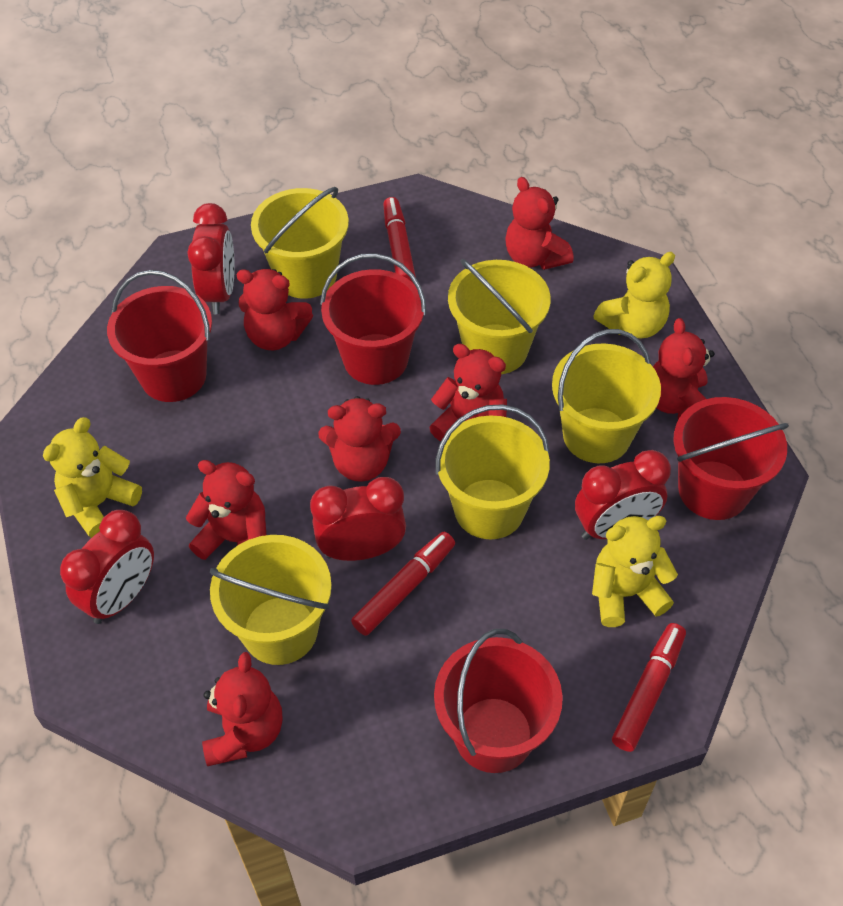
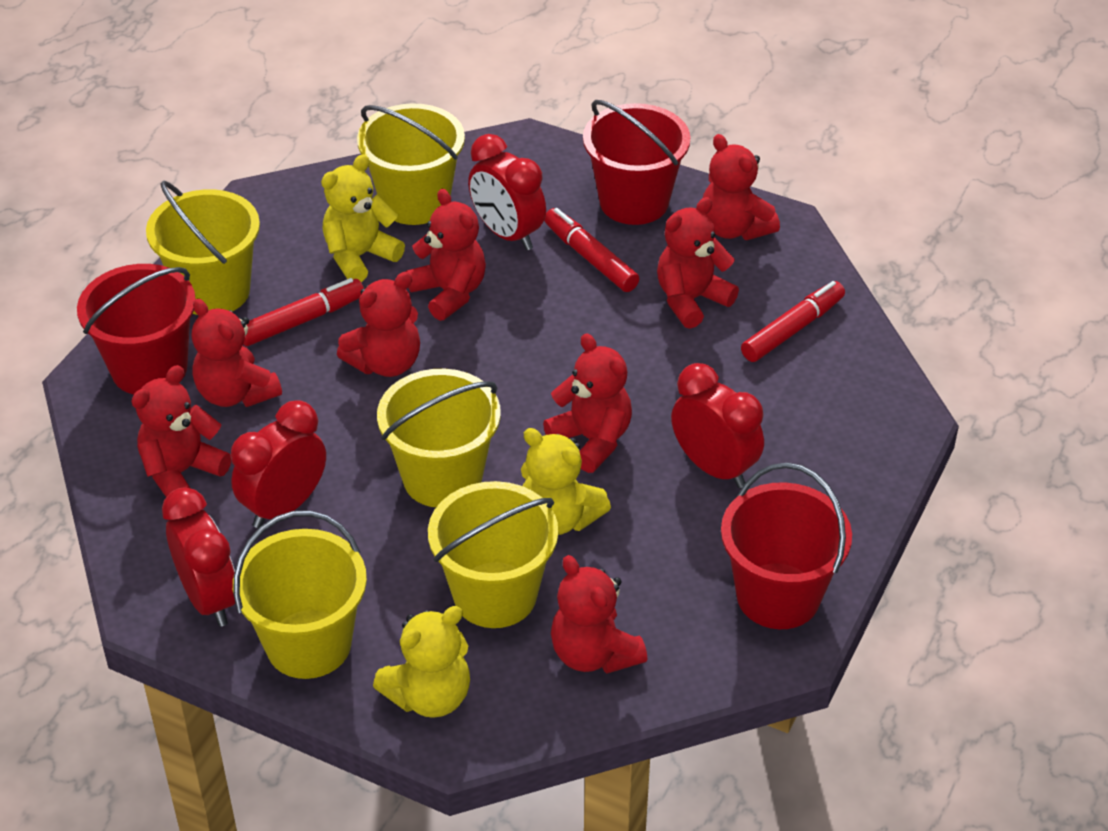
red bucket: 4 -> 3
red teddy bear: 7 -> 8

